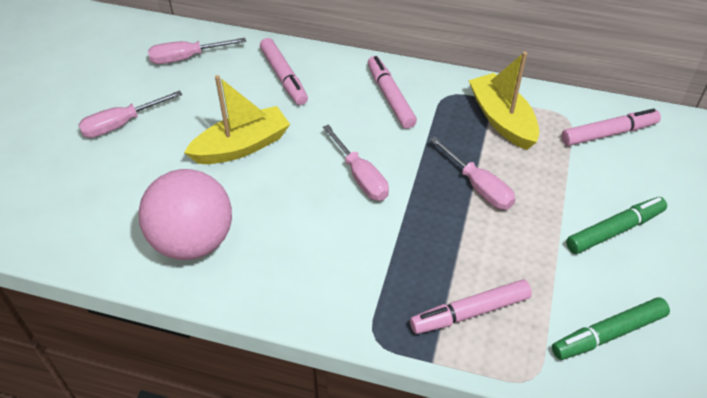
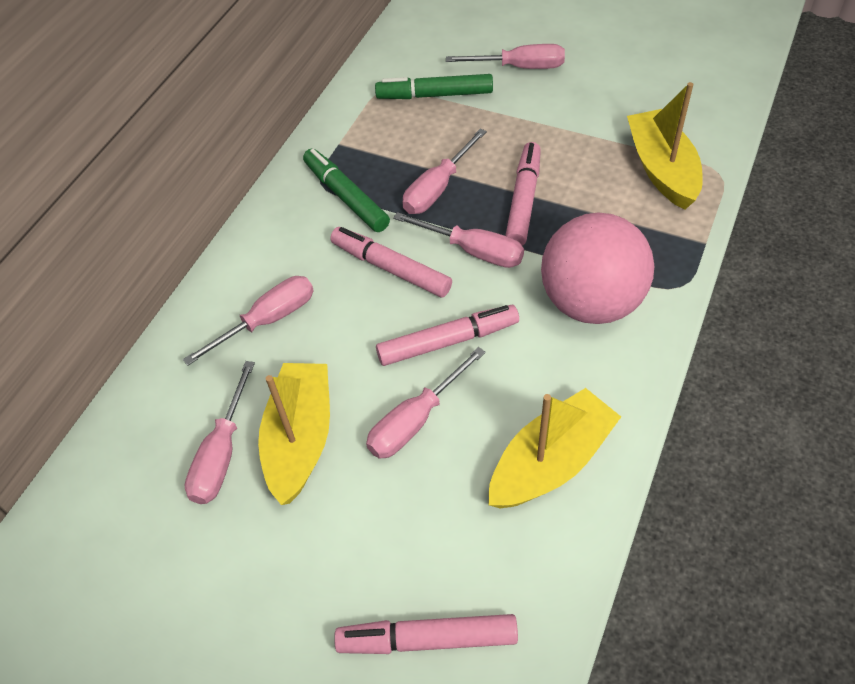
pink screwdriver: 4 -> 6
yellow boat: 2 -> 3

